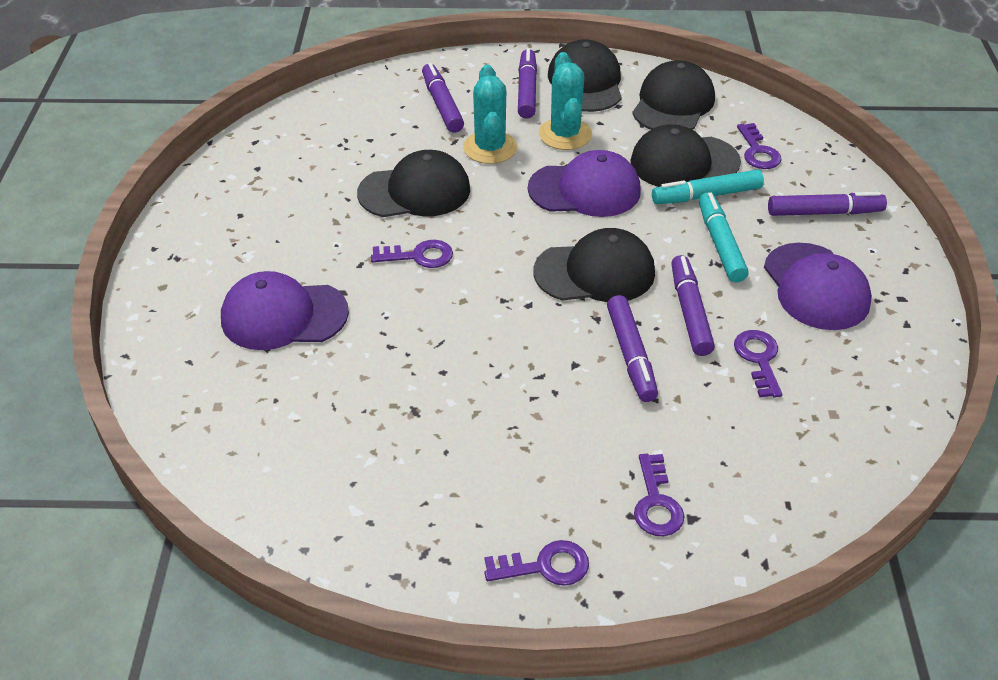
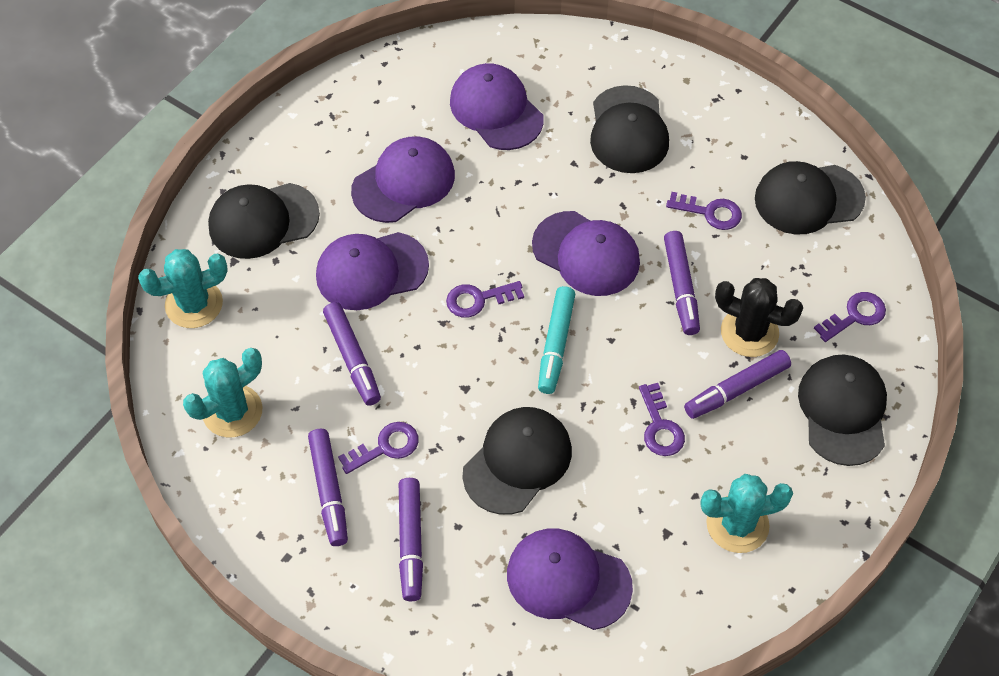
black cactus: 0 -> 1
purple cap: 3 -> 5
turquoise cactus: 2 -> 3
turquoise marker: 2 -> 1

